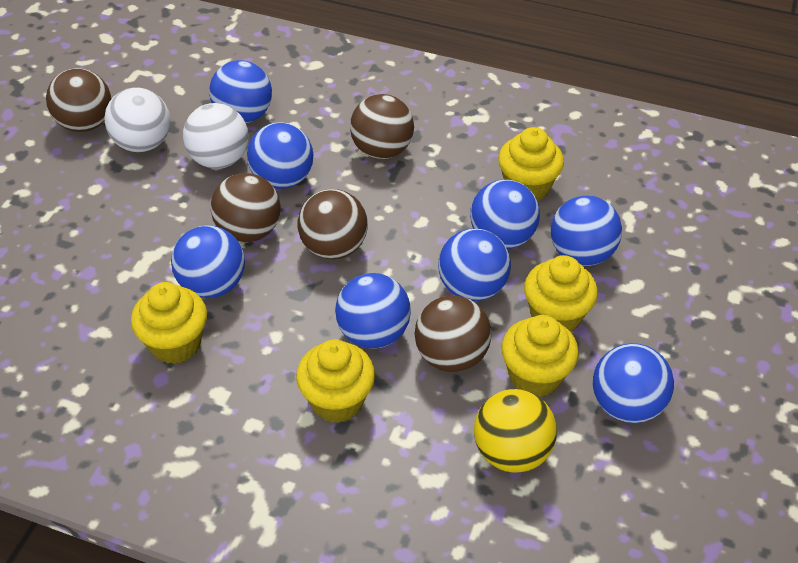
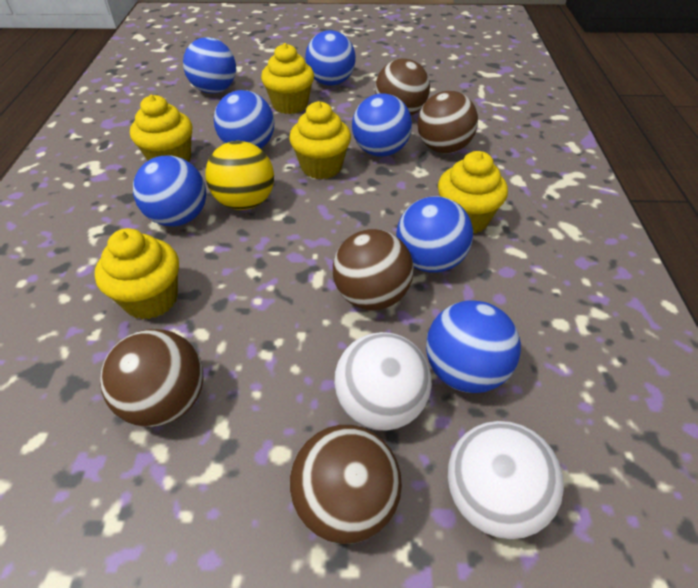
blue ball: 8 -> 7

